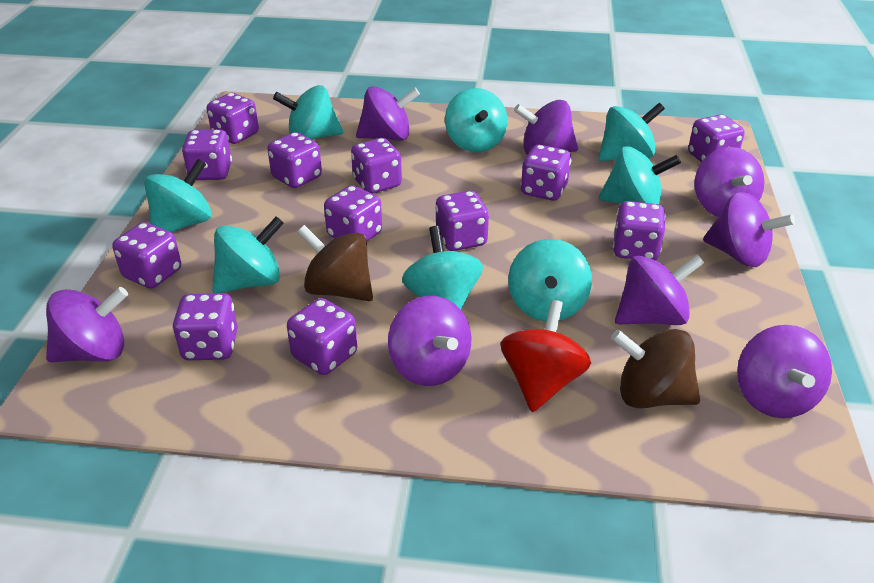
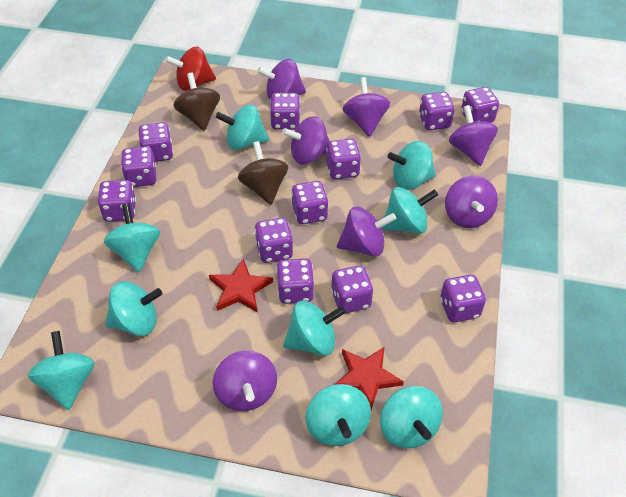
purple spinning top: 8 -> 7
red star: 0 -> 2
turquoise spinning top: 8 -> 9

